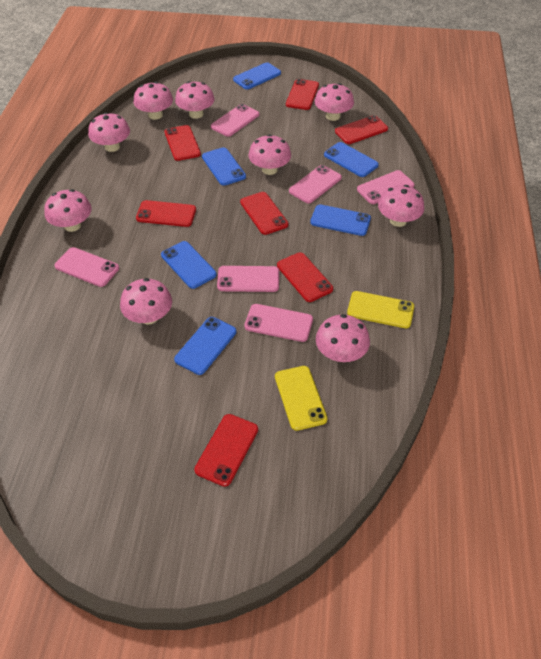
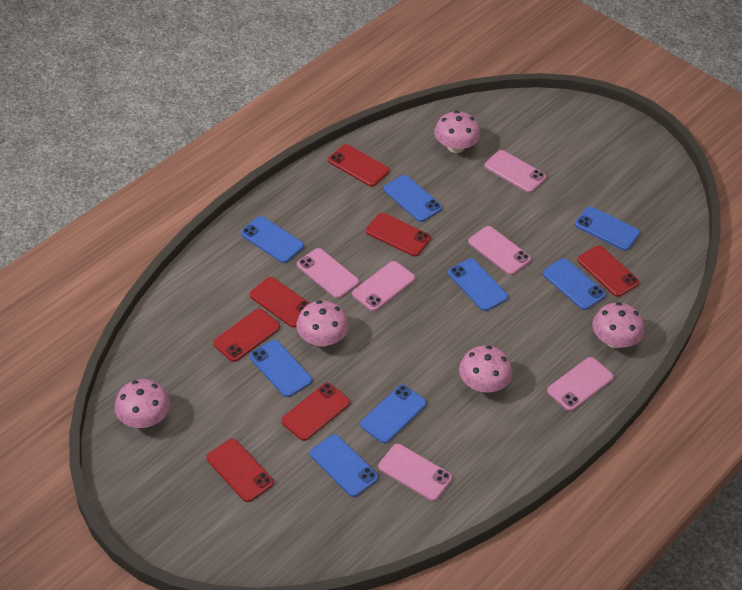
blue phone: 6 -> 8
pink mushroom: 9 -> 5
yellow phone: 2 -> 0

